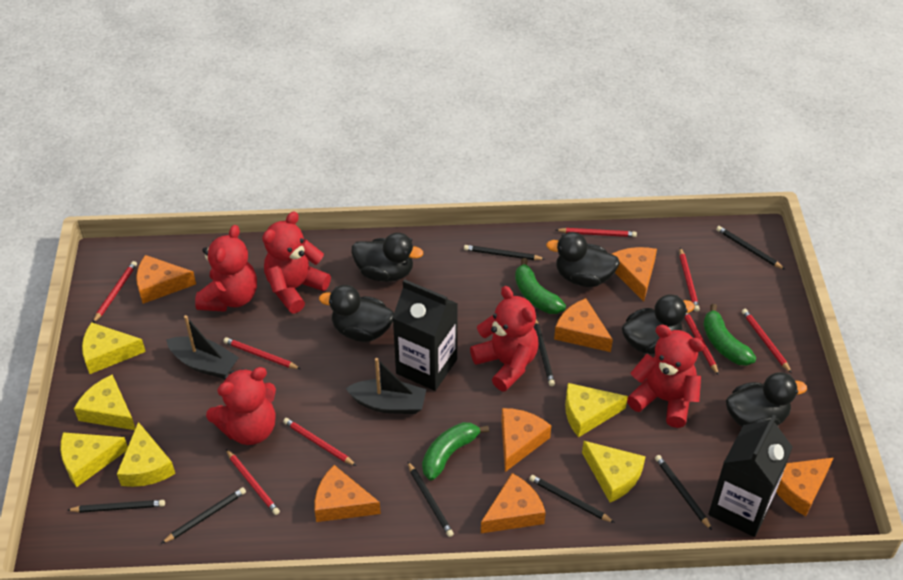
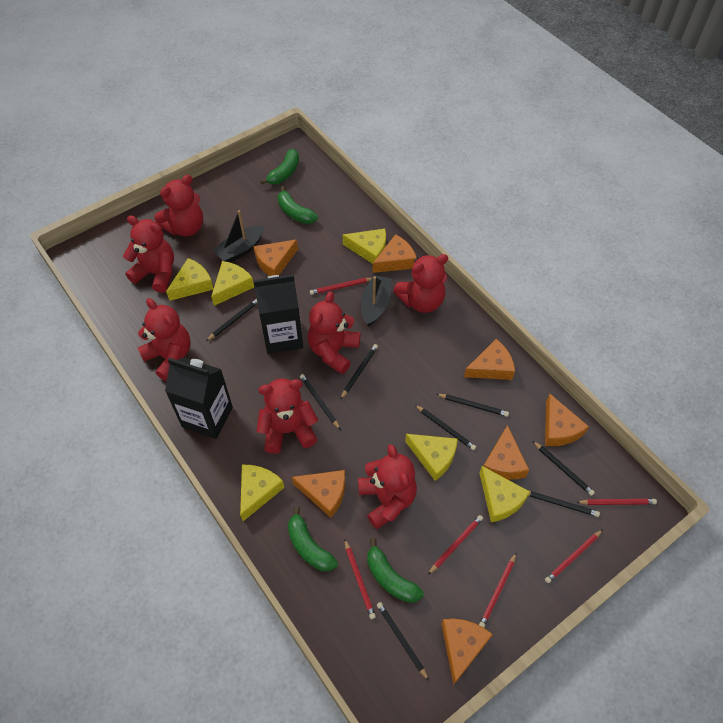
black duck: 5 -> 0
green banana: 3 -> 4
red pencil: 8 -> 6
red teddy bear: 5 -> 7

